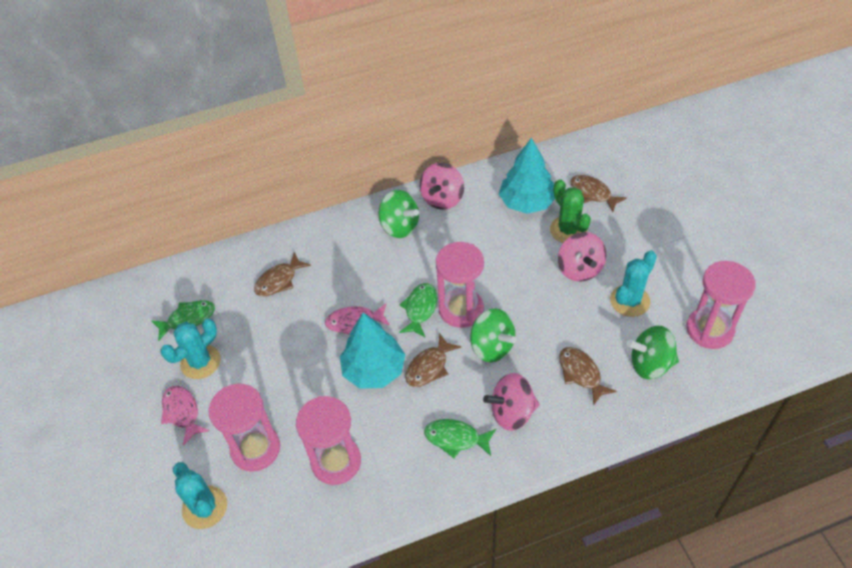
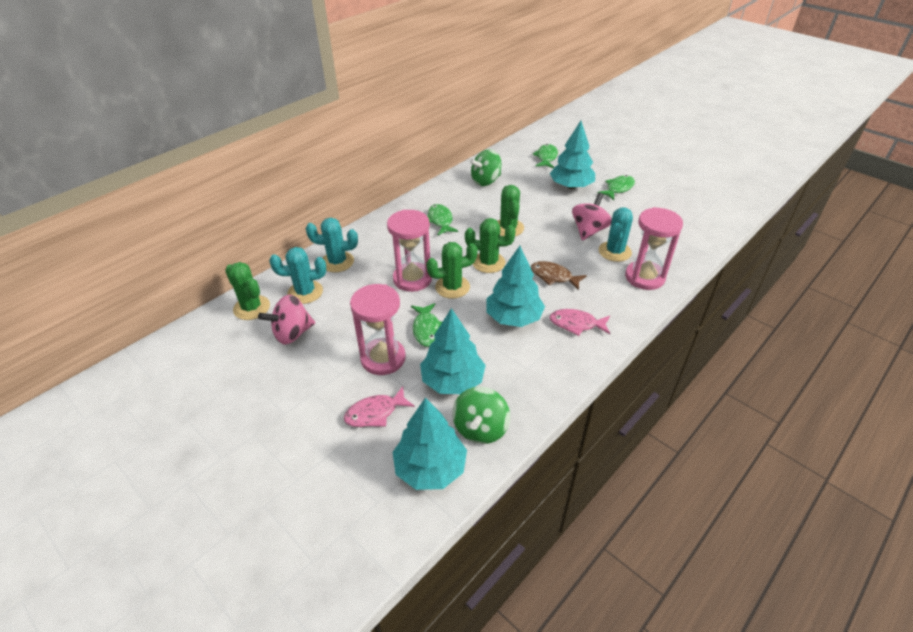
brown fish: 4 -> 1
green cactus: 1 -> 4
green fish: 3 -> 4
green spinning top: 3 -> 2
pink hourglass: 4 -> 3
pink spinning top: 3 -> 2
turquoise tree: 2 -> 4

